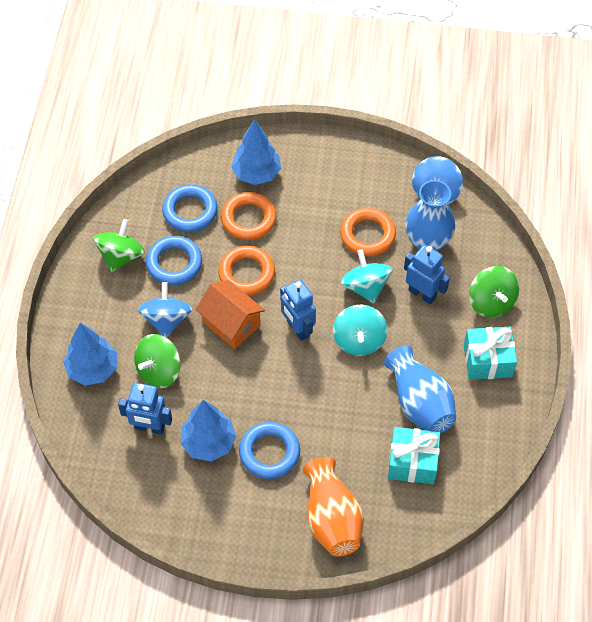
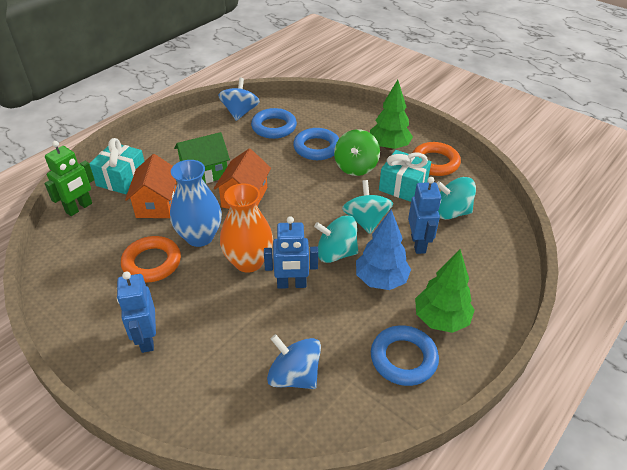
blue tree: 3 -> 1
blue vase: 2 -> 1
green house: 0 -> 1
green robot: 0 -> 1
green spinning top: 3 -> 1
green tree: 0 -> 2
orange house: 1 -> 2
orange ring: 3 -> 2
turquoise spinning top: 2 -> 3

